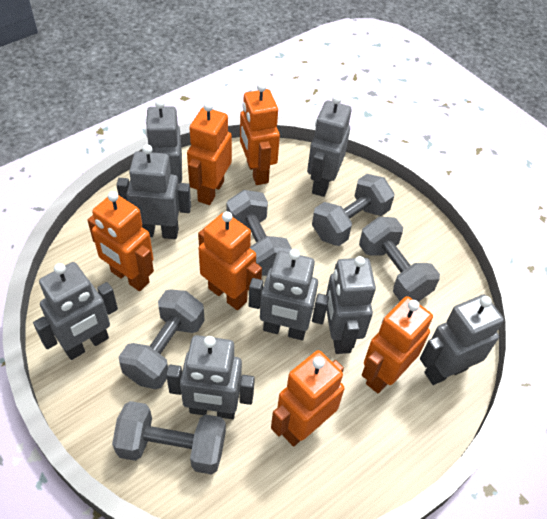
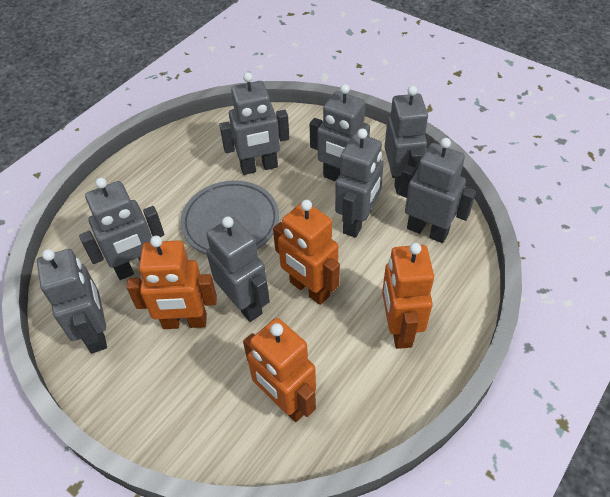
grey dumbbell: 5 -> 0
grey plate: 0 -> 1
orange robot: 6 -> 4

